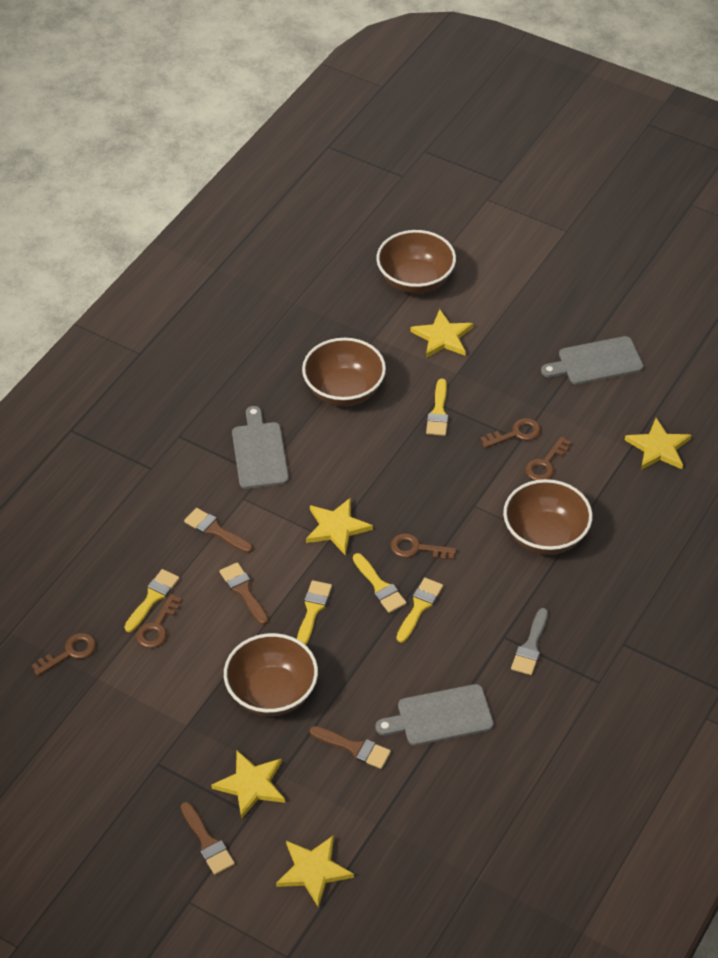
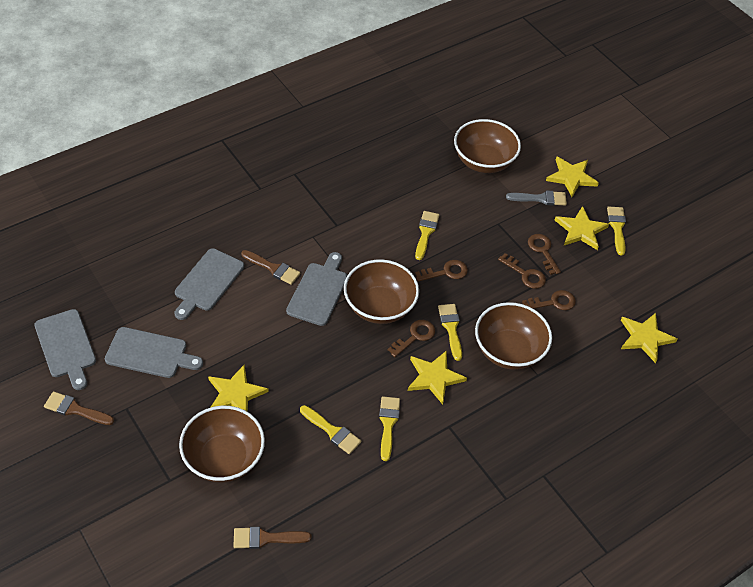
brown brush: 4 -> 3
grey cutting board: 3 -> 4

